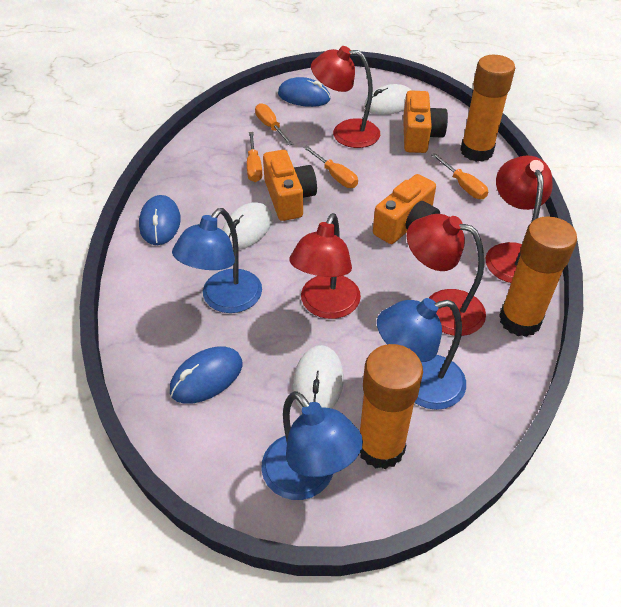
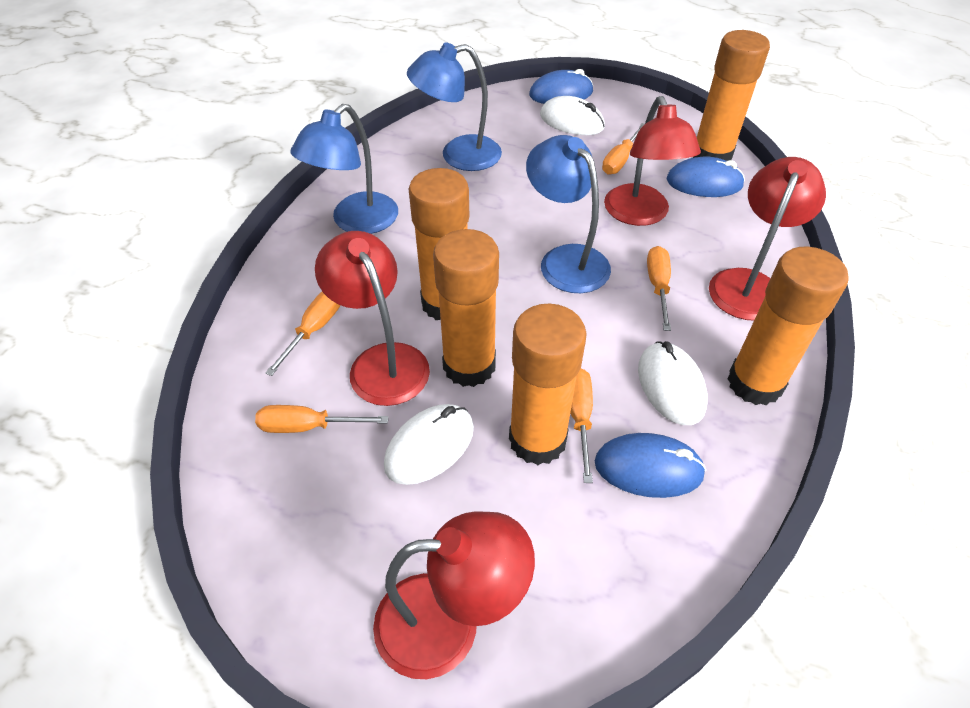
orange camera: 3 -> 0
orange glue stick: 3 -> 5
orange screwdriver: 4 -> 5

